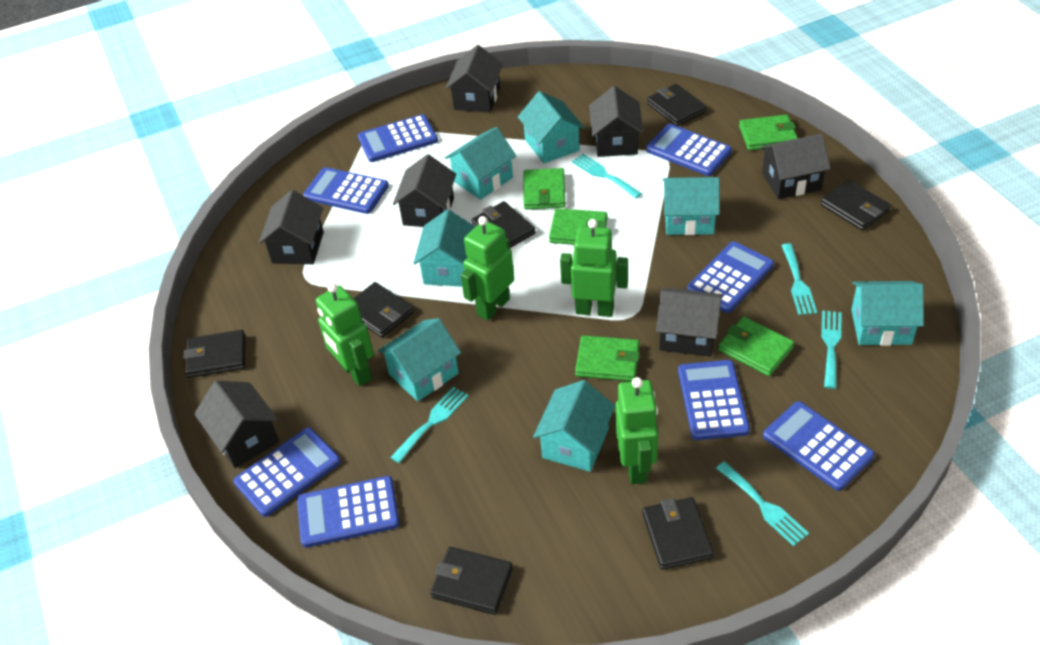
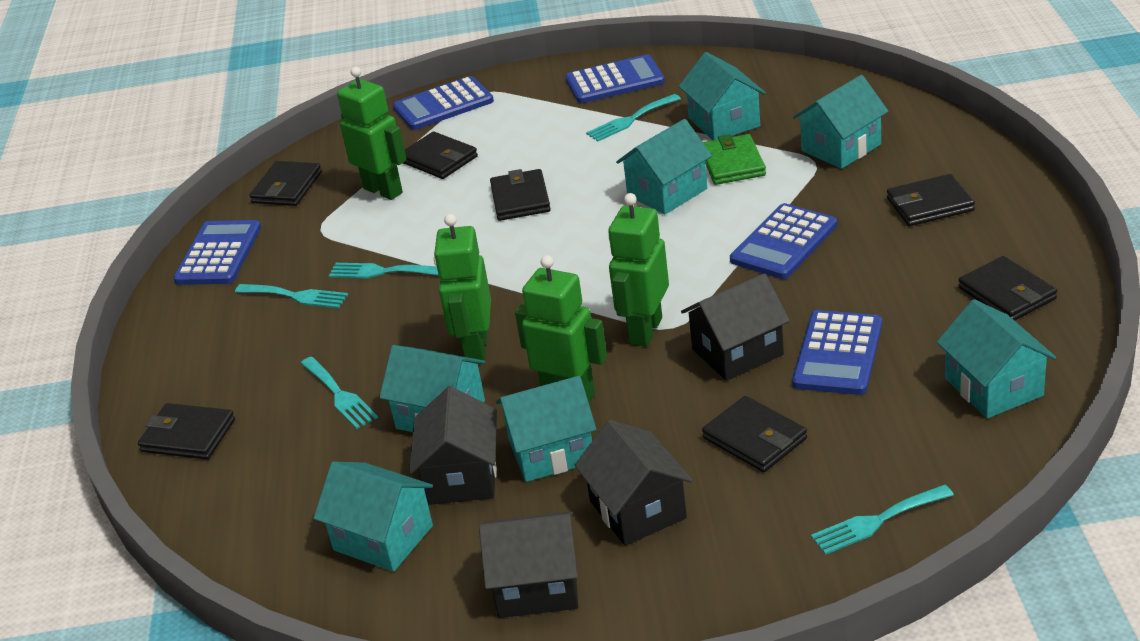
black house: 7 -> 4
blue calculator: 8 -> 5
green wallet: 5 -> 1

